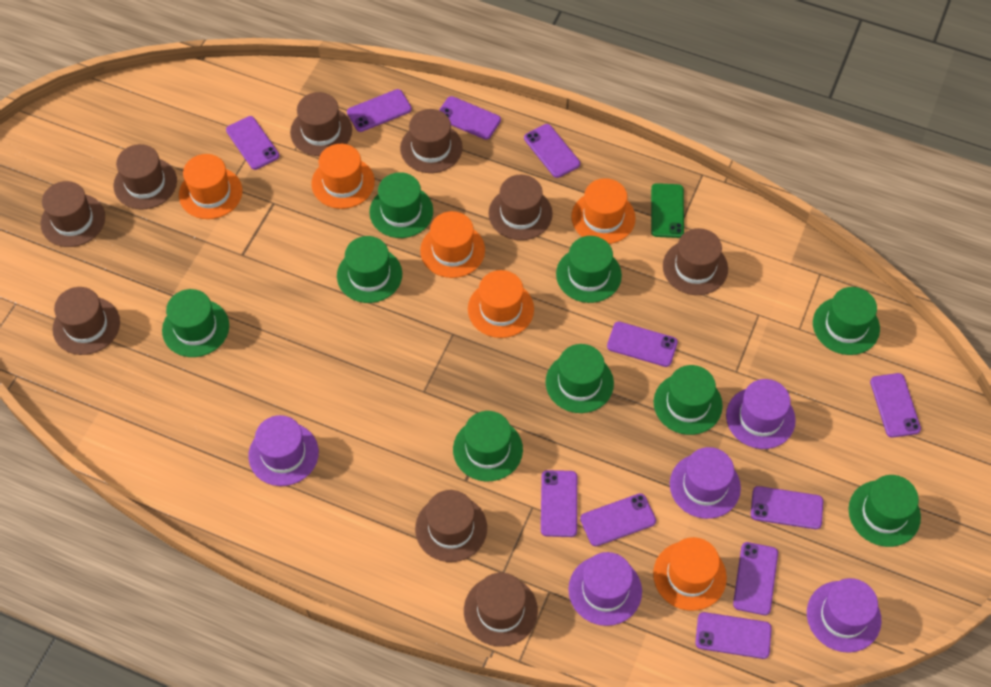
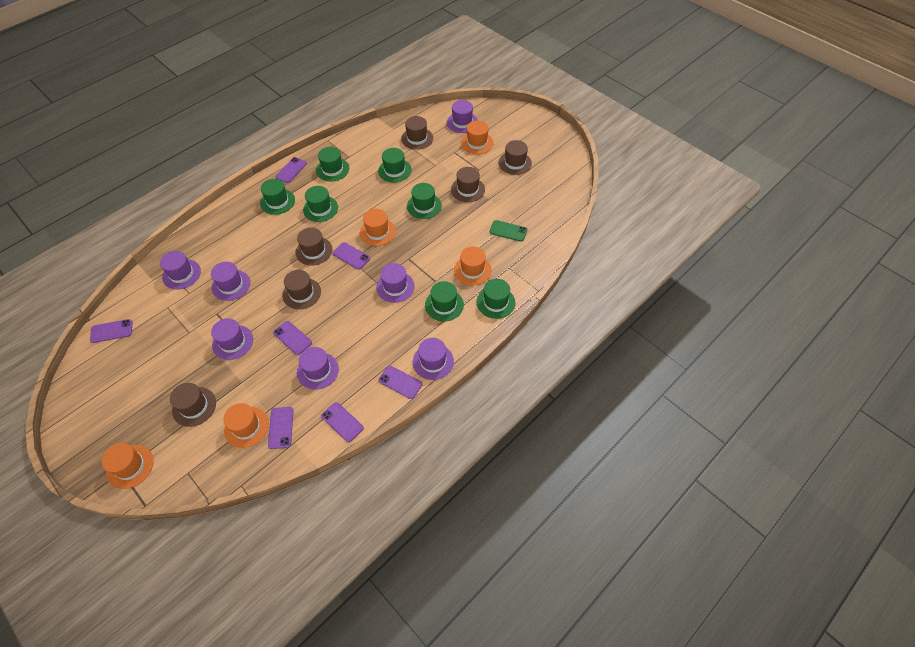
brown hat: 9 -> 6
green hat: 9 -> 7
orange hat: 6 -> 5
purple hat: 5 -> 7
purple phone: 11 -> 7

